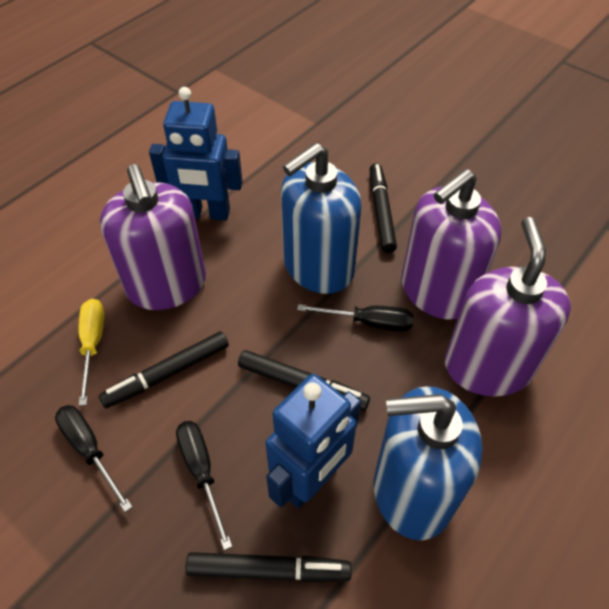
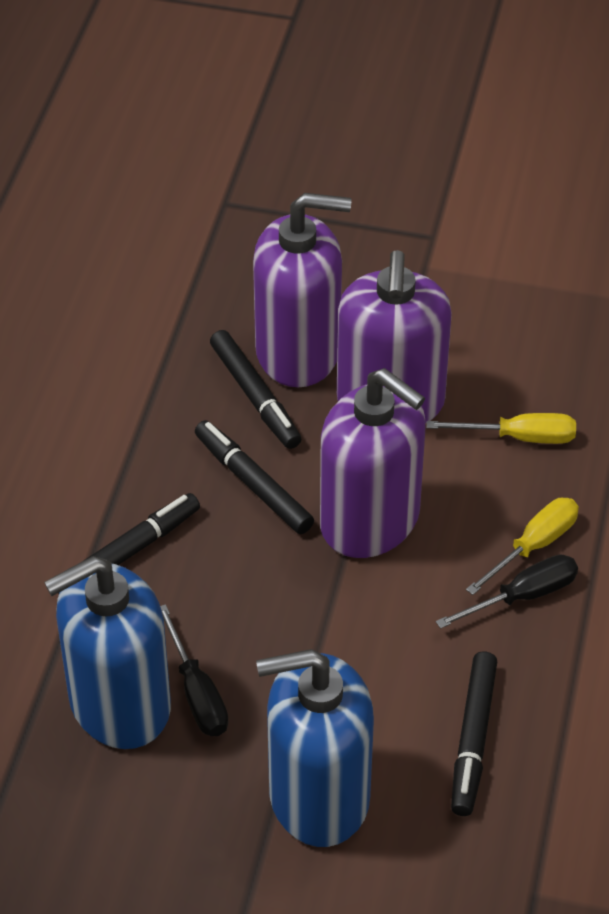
black screwdriver: 3 -> 2
blue robot: 2 -> 0
yellow screwdriver: 1 -> 2

